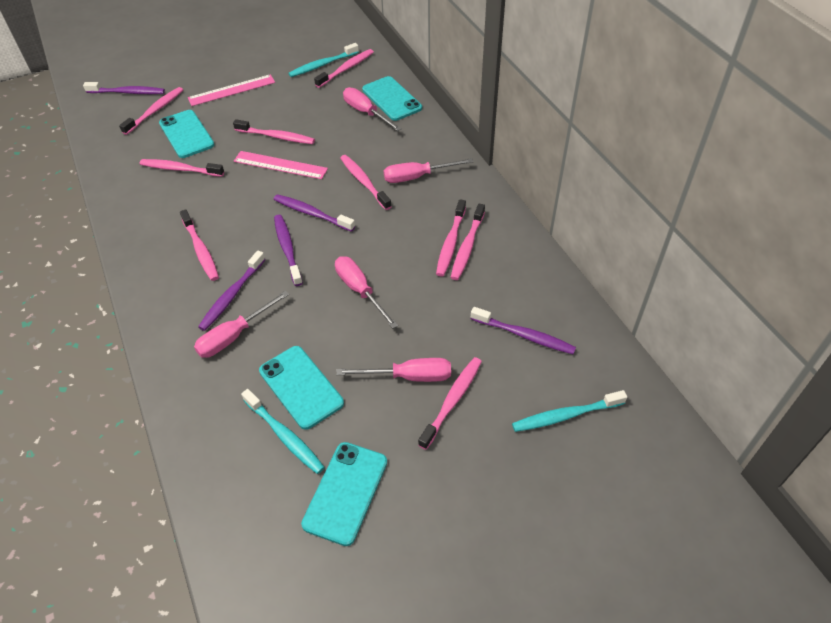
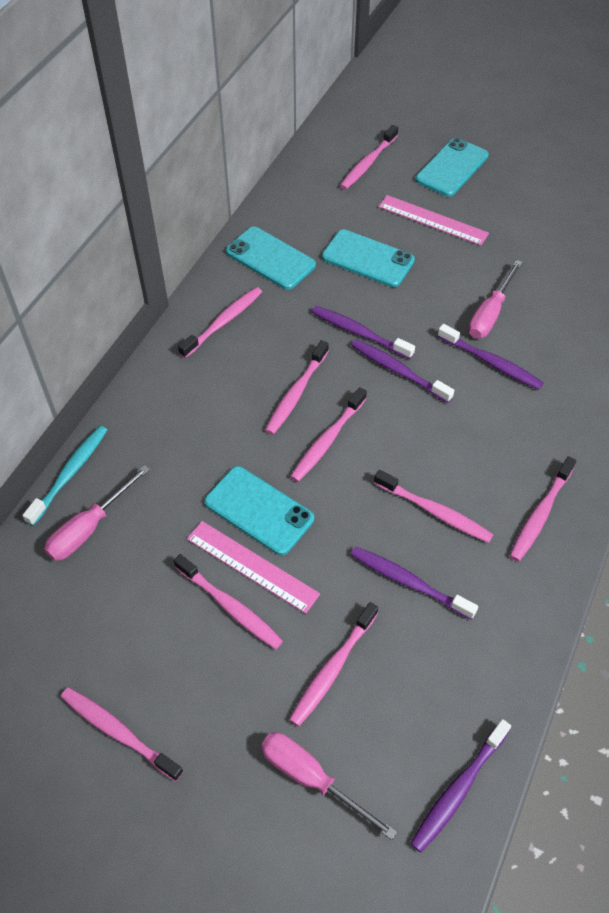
pink screwdriver: 5 -> 3
turquoise toothbrush: 3 -> 1

